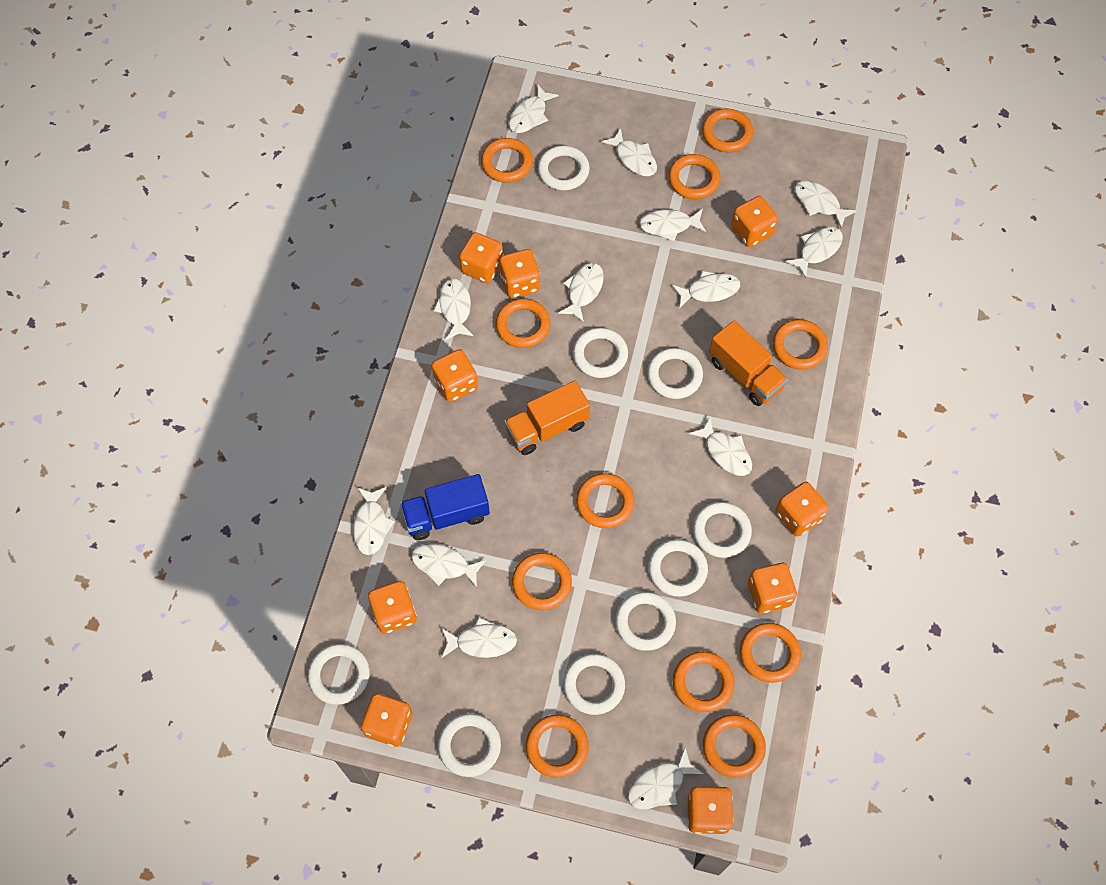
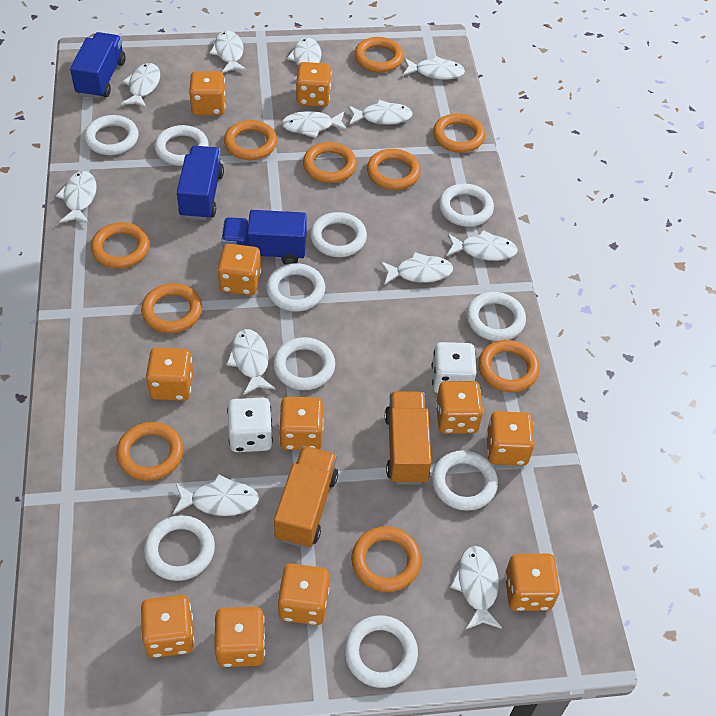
blue truck: 1 -> 3
orange dice: 9 -> 11
orange ring: 11 -> 10
white dice: 0 -> 2
white fish: 13 -> 12
white ring: 9 -> 10

